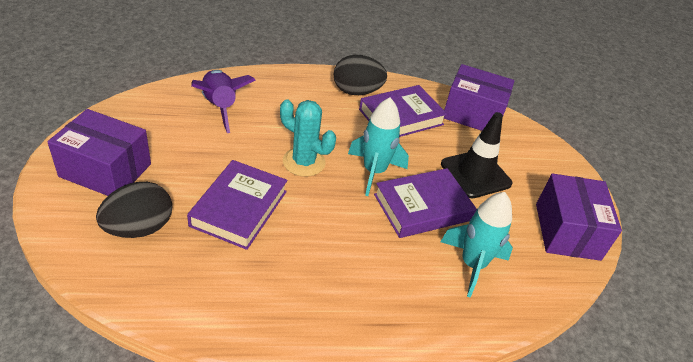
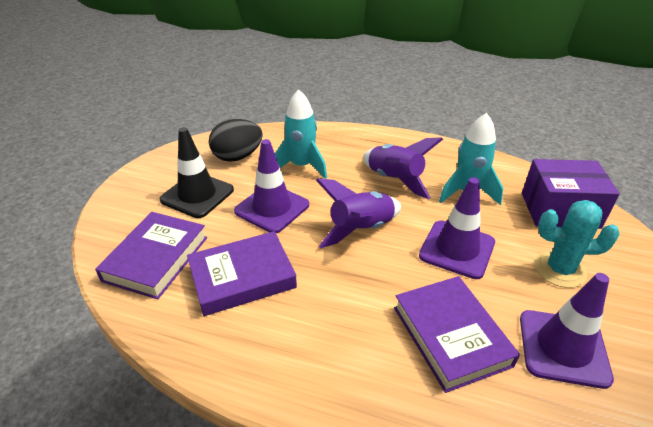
black egg: 2 -> 1
purple box: 3 -> 1
purple rocket: 1 -> 2
purple traffic cone: 0 -> 3

